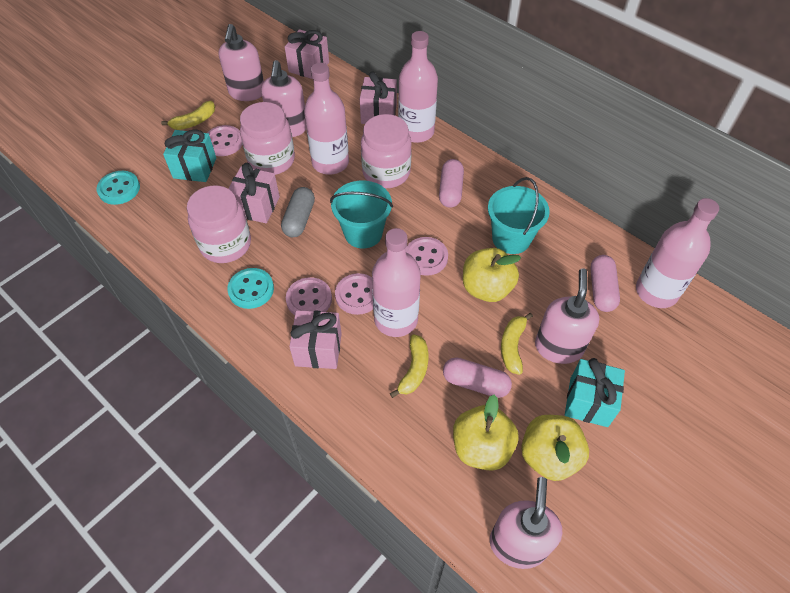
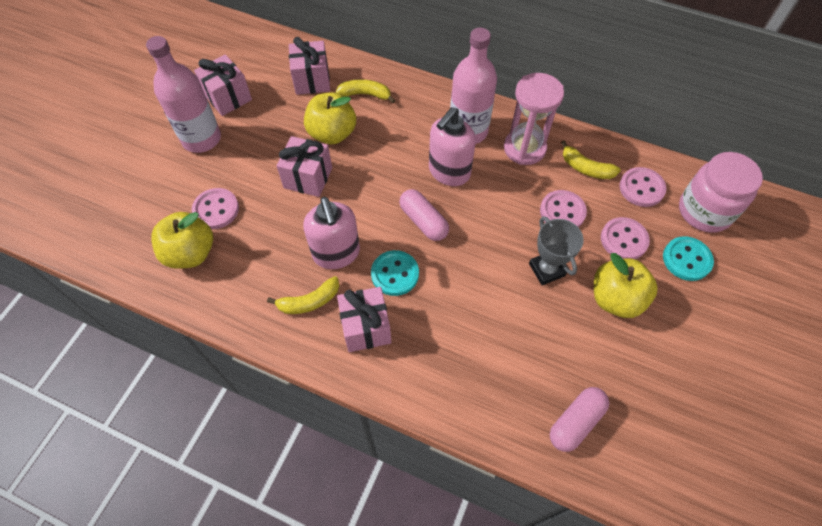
grey capsule: 1 -> 0
grey trophy: 0 -> 1
pink bottle: 4 -> 2
pink capsule: 3 -> 2
pink hourglass: 0 -> 1
pink jar: 3 -> 1
pink soap dispenser: 4 -> 2
turquoise bucket: 2 -> 0
turquoise gift: 2 -> 0

